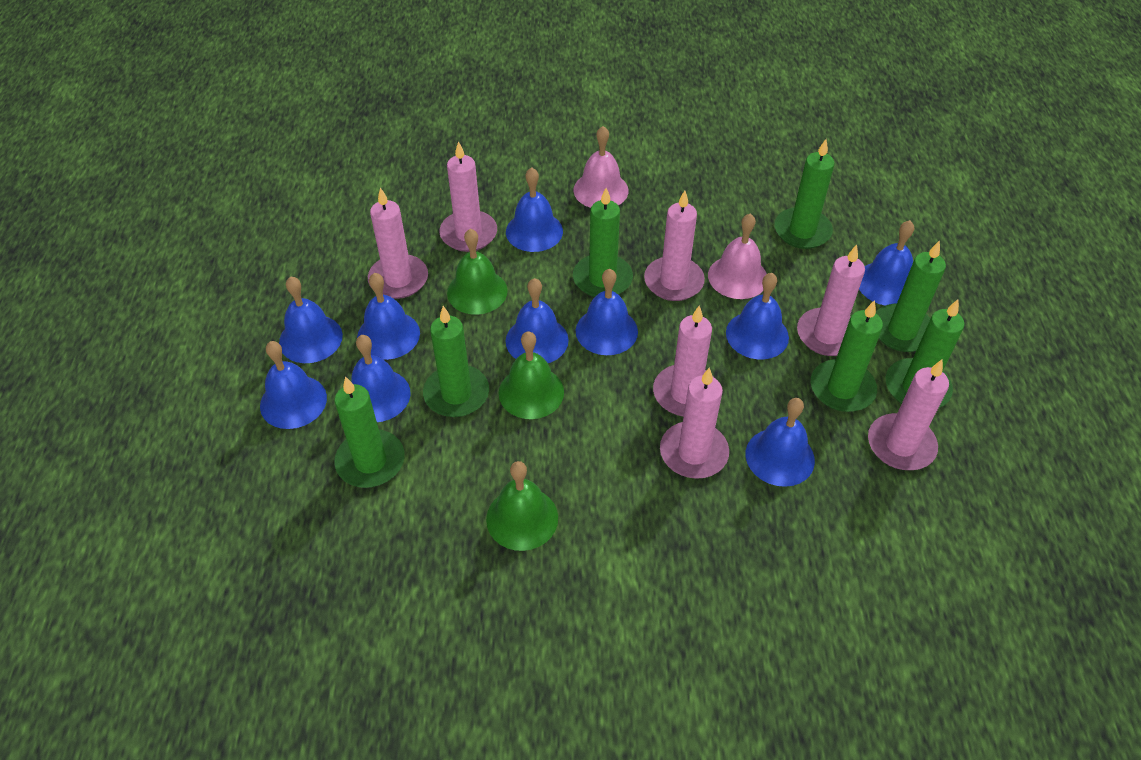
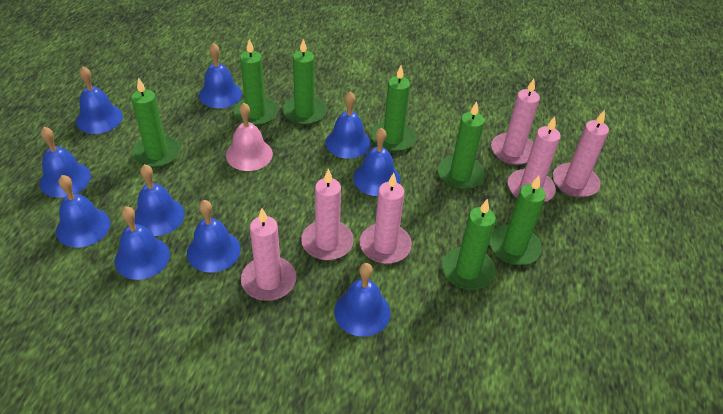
green bell: 3 -> 0
pink bell: 2 -> 1
pink candle: 7 -> 6

